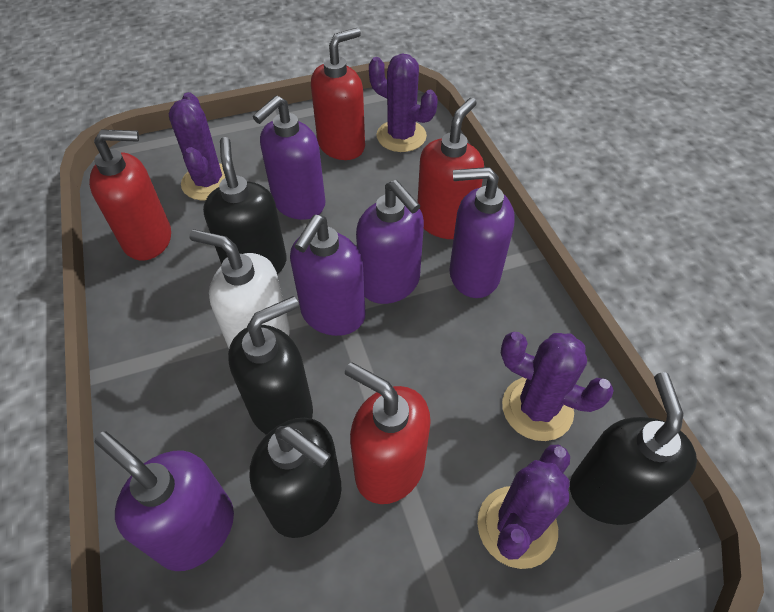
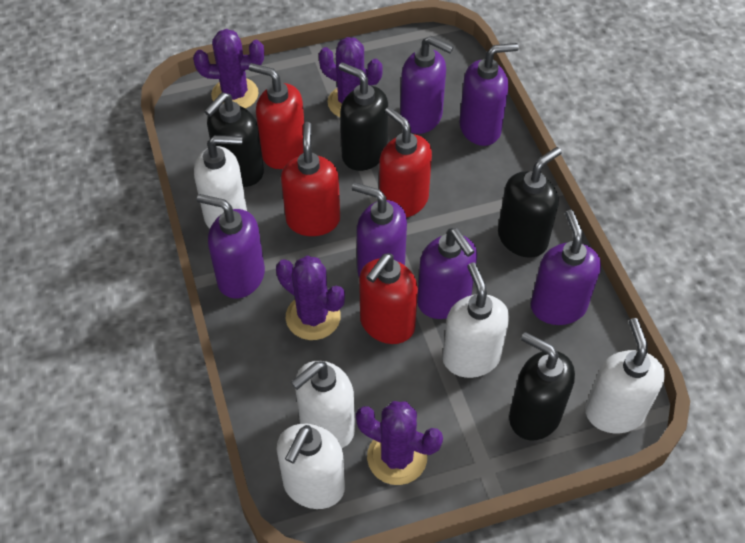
purple soap dispenser: 5 -> 6
white soap dispenser: 1 -> 5

